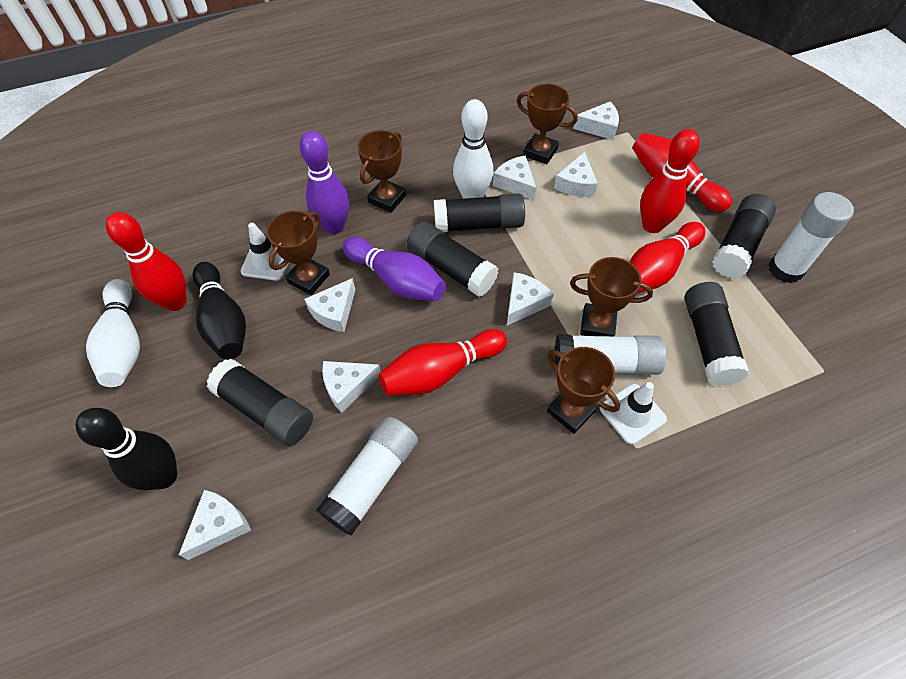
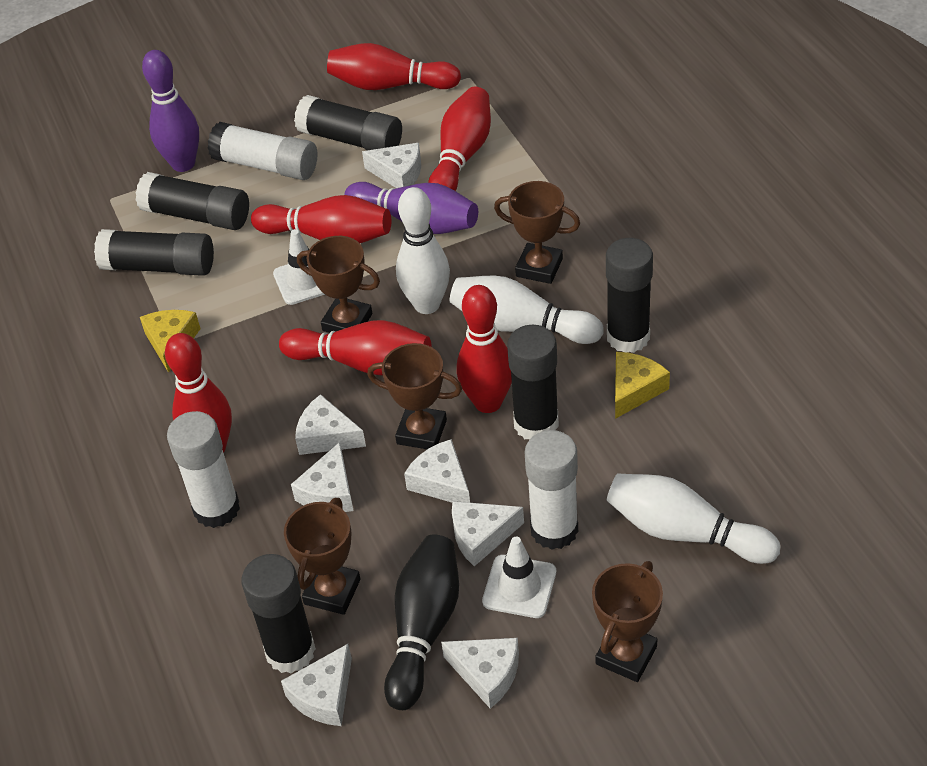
black bowling pin: 2 -> 1
black glue stick: 5 -> 6
red bowling pin: 5 -> 6
white bowling pin: 2 -> 3
yellow cheese: 0 -> 2

